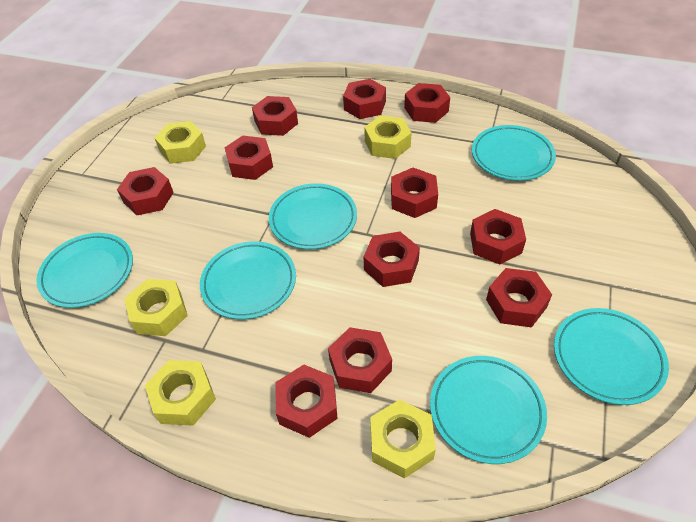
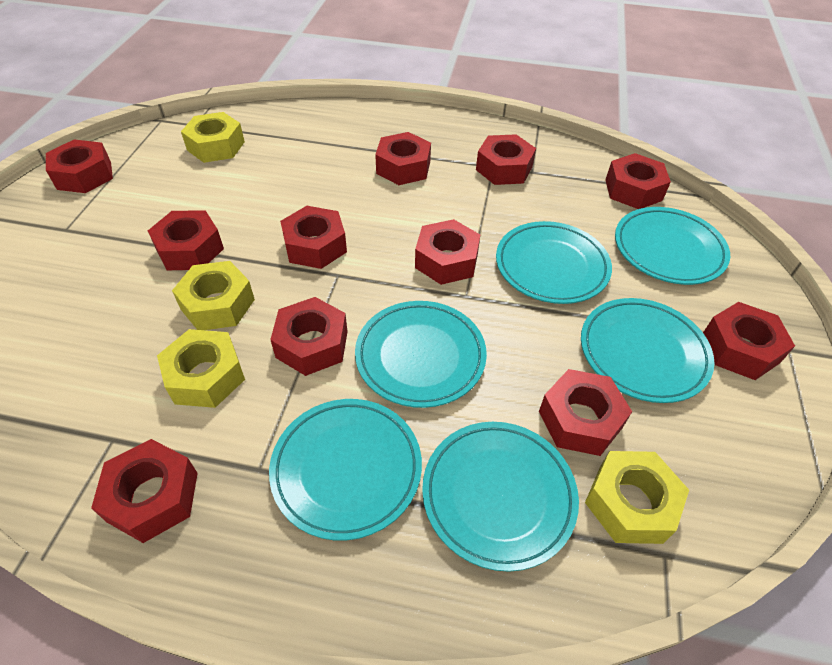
yellow nut: 5 -> 4

